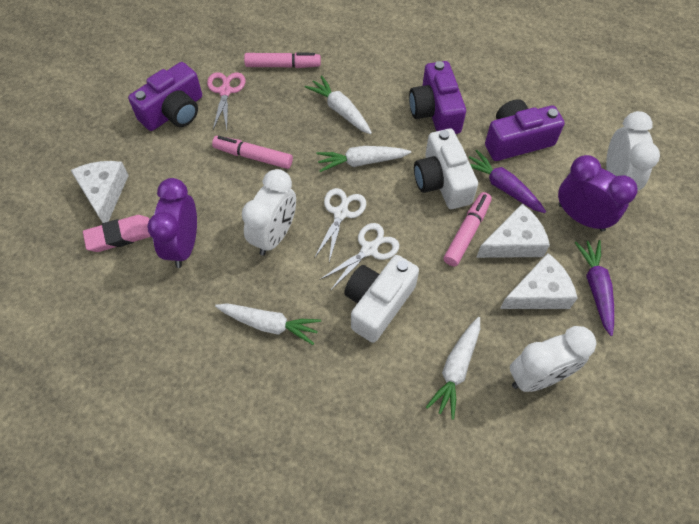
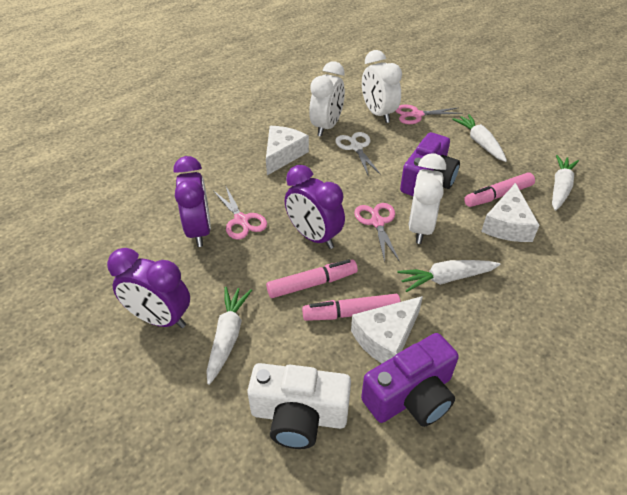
pink eraser: 1 -> 0
pink scissors: 1 -> 3
purple camera: 3 -> 2
purple carrot: 2 -> 0
purple clock: 2 -> 3
white camera: 2 -> 1
white scissors: 2 -> 1

